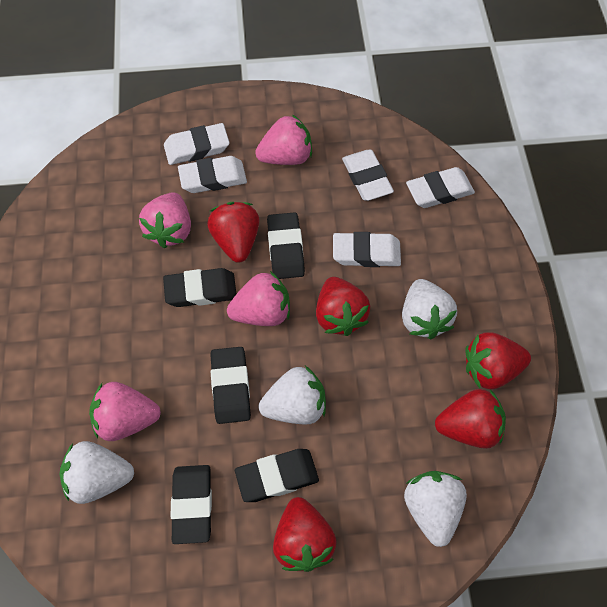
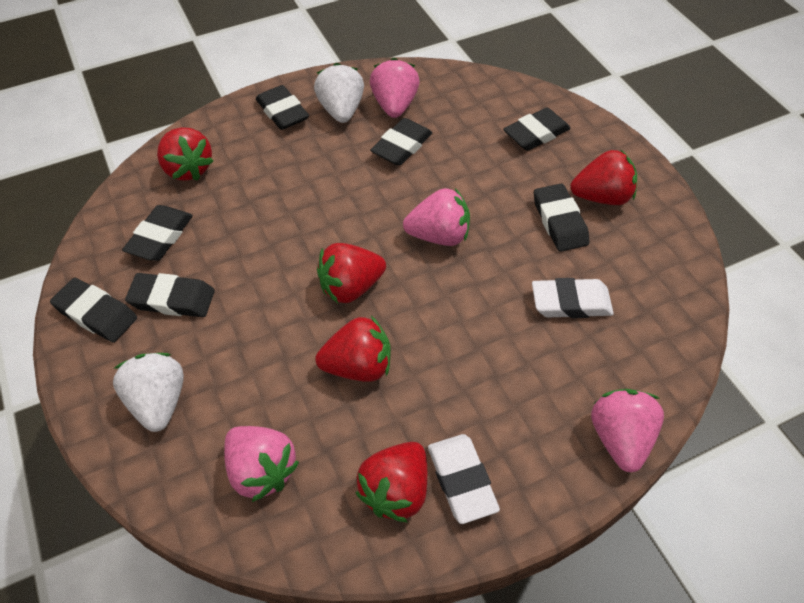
black eraser: 5 -> 7
white eraser: 5 -> 2
white strawberry: 4 -> 2

